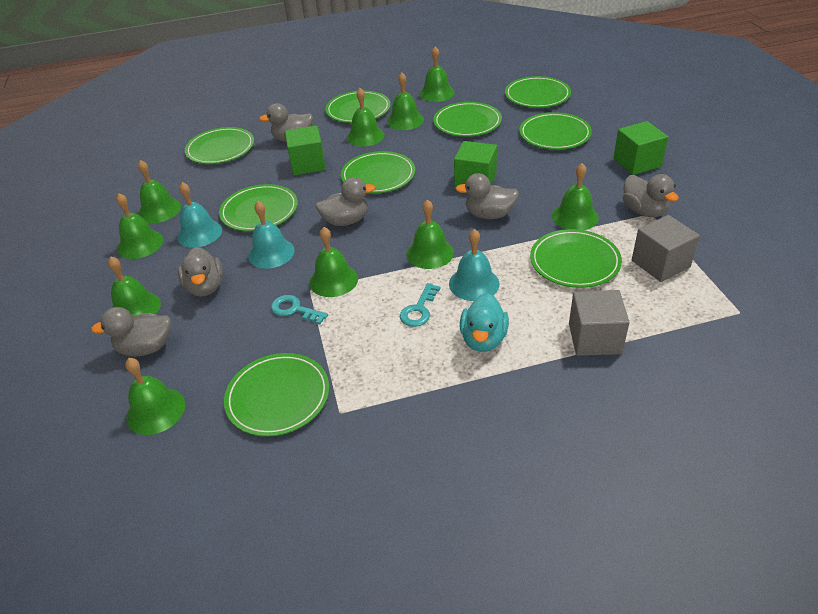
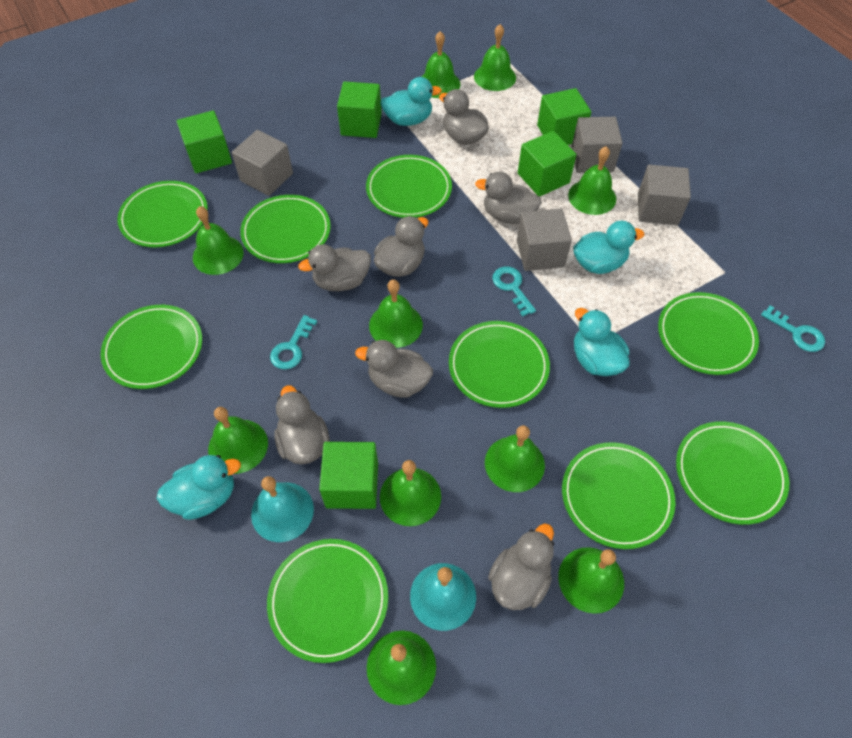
green cube: 3 -> 5
grey cube: 2 -> 4
grey duck: 6 -> 7
turquoise bell: 3 -> 2
turquoise duck: 1 -> 4
turquoise key: 2 -> 3

